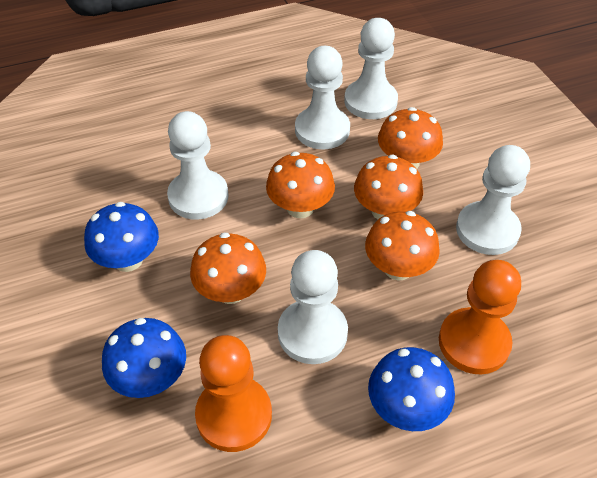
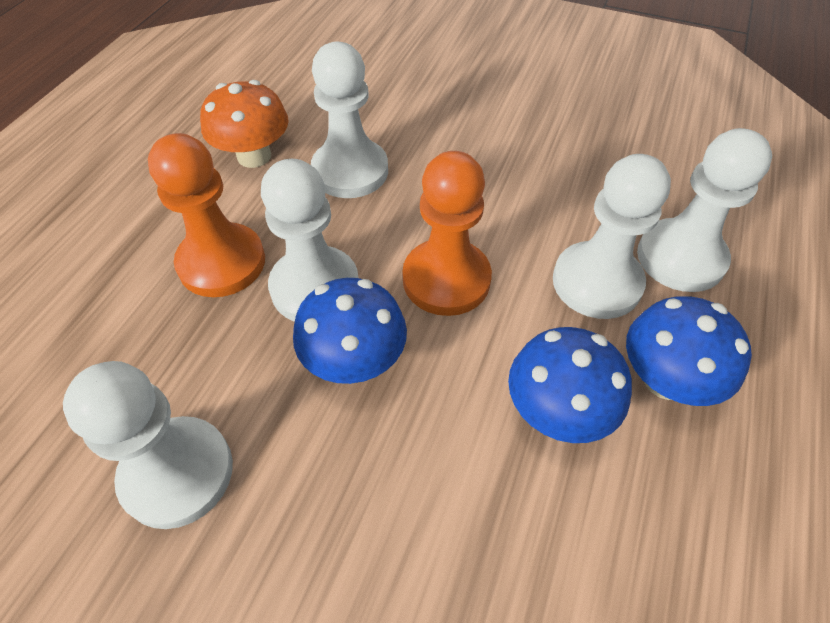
orange mushroom: 5 -> 1

